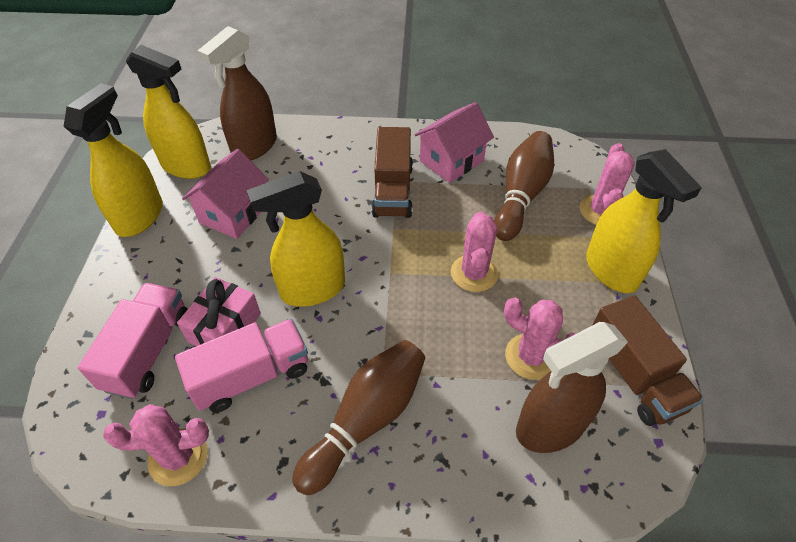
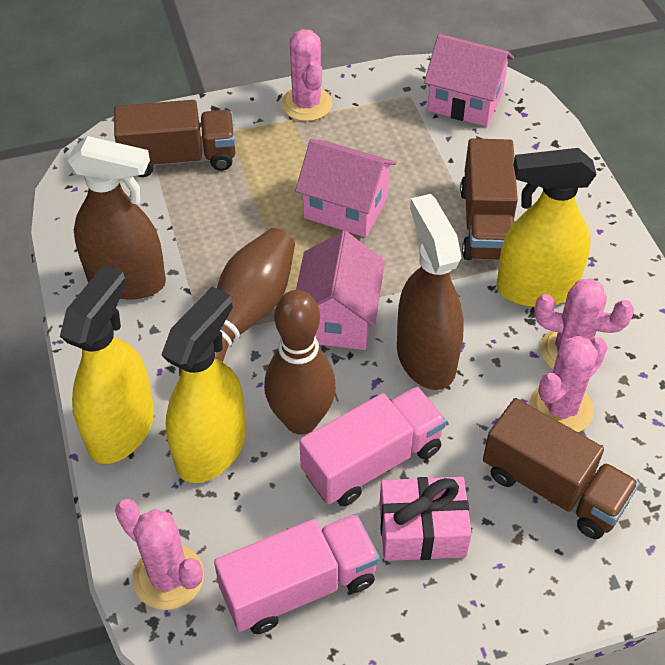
brown truck: 2 -> 3
pink house: 2 -> 3
yellow spray bottle: 4 -> 3

